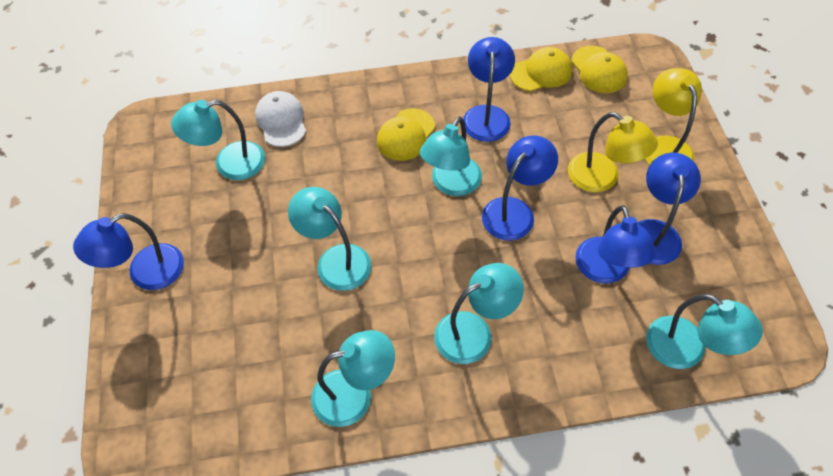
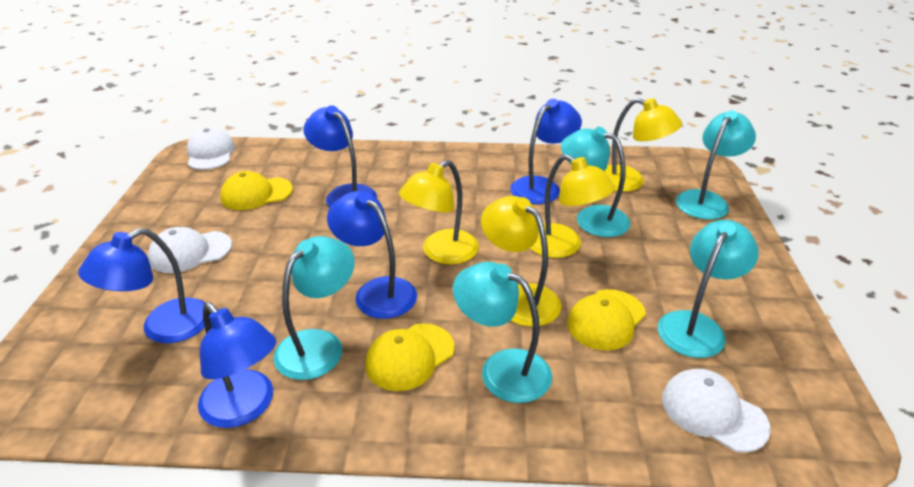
turquoise lamp: 6 -> 5
white cap: 1 -> 3
yellow lamp: 2 -> 4

